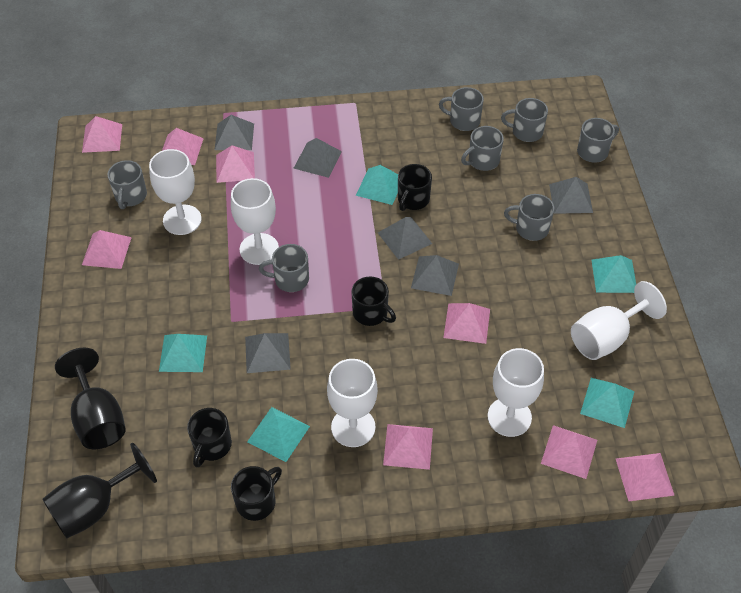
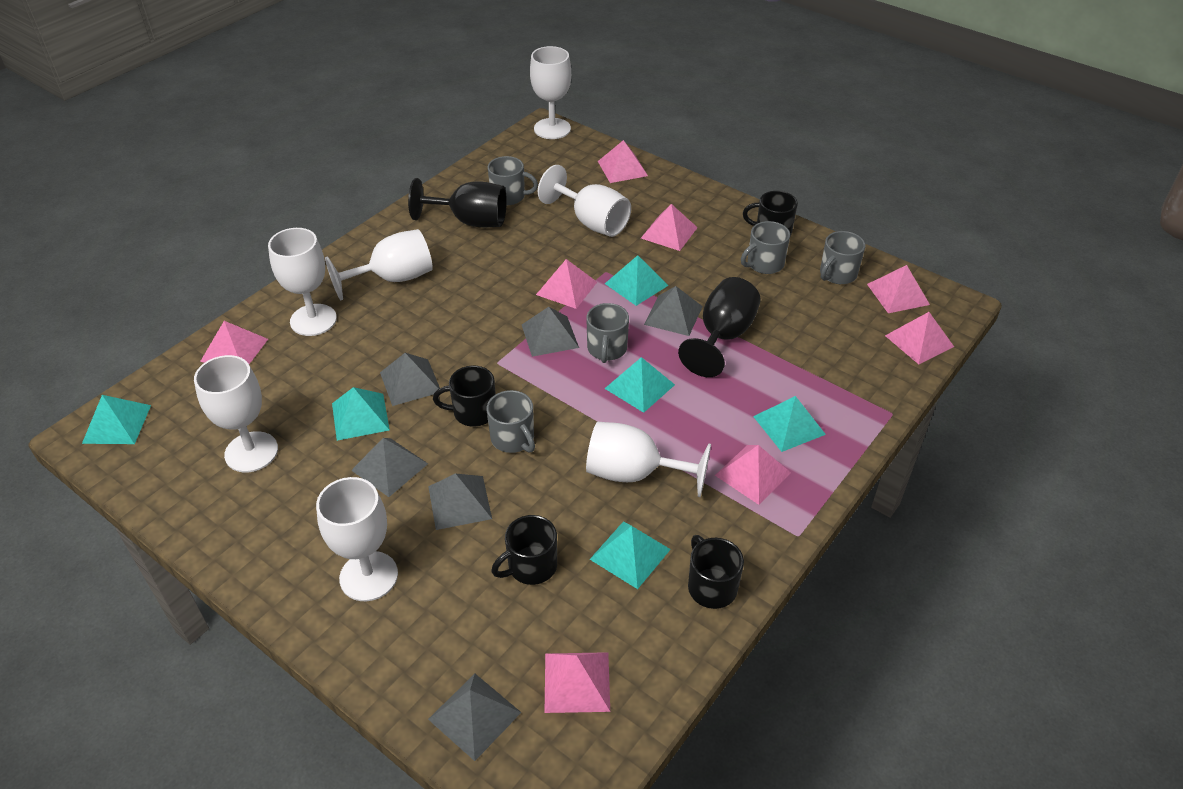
grey mug: 7 -> 5
turquoise pyramid: 5 -> 6
white goblet: 5 -> 7

